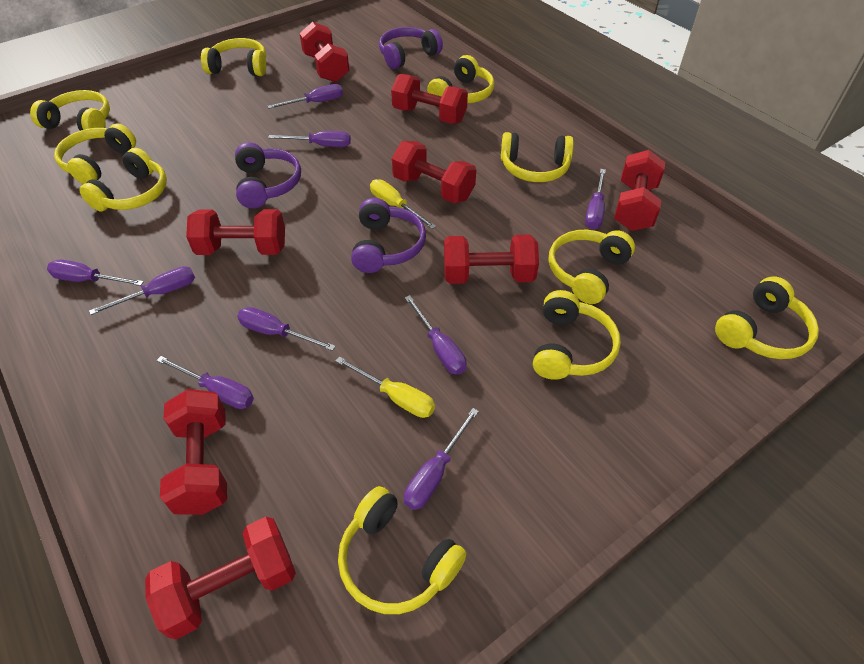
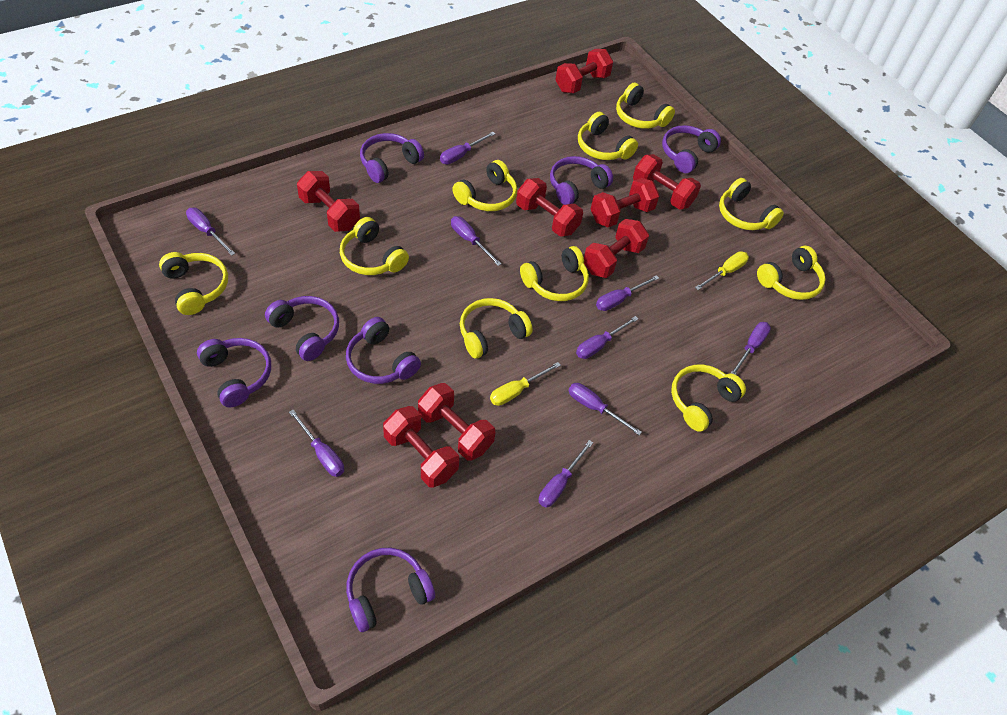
purple headphones: 3 -> 7

